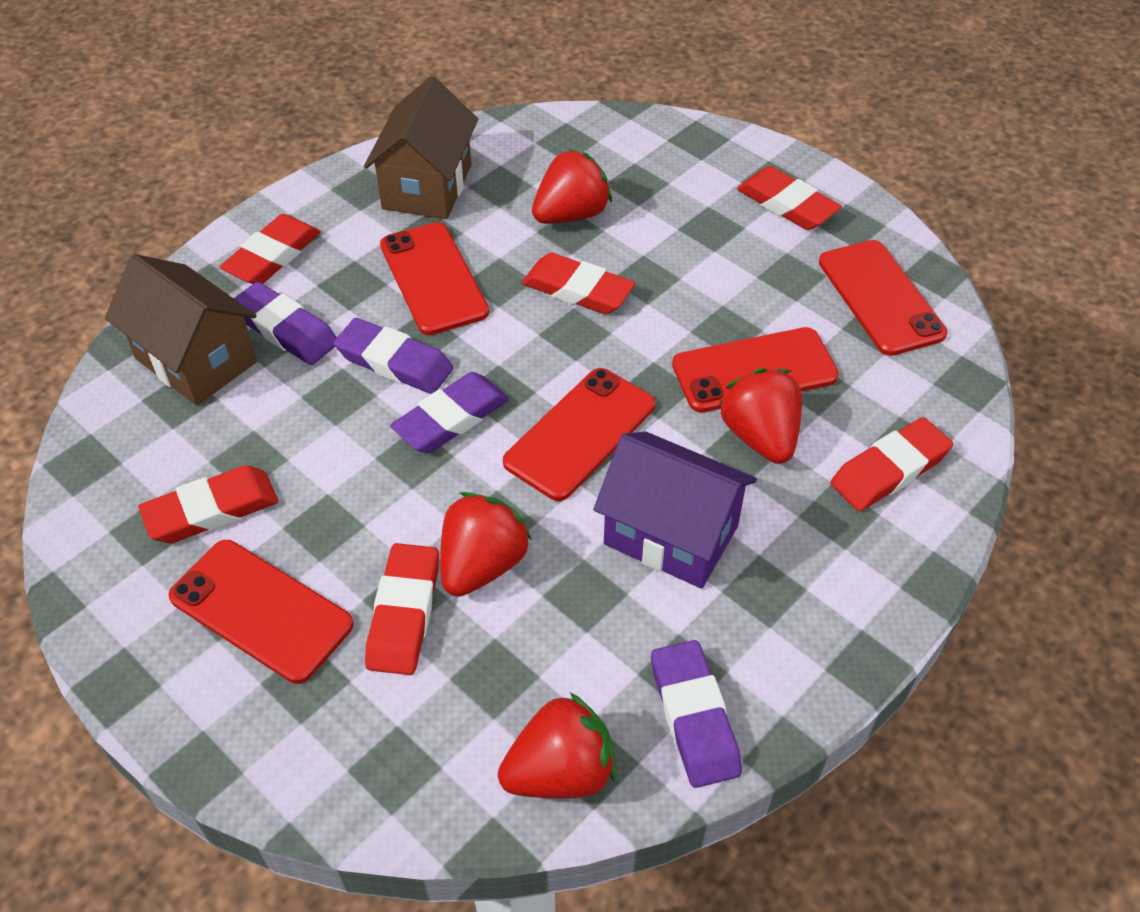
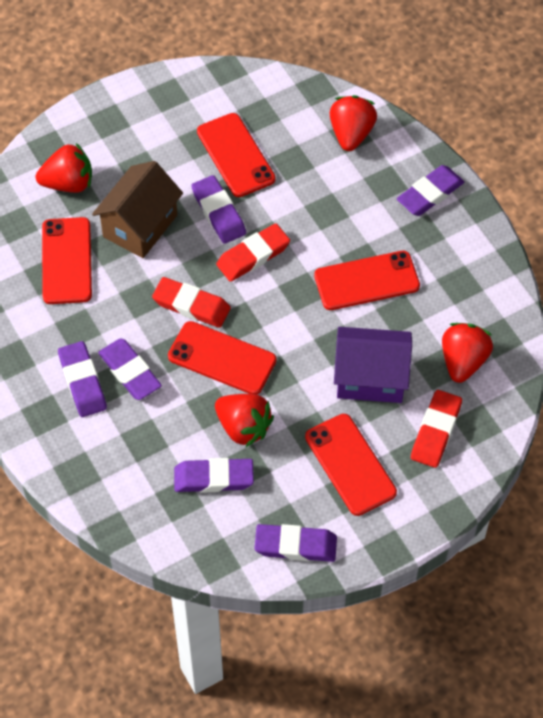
brown house: 2 -> 1
purple eraser: 4 -> 6
red eraser: 6 -> 3

